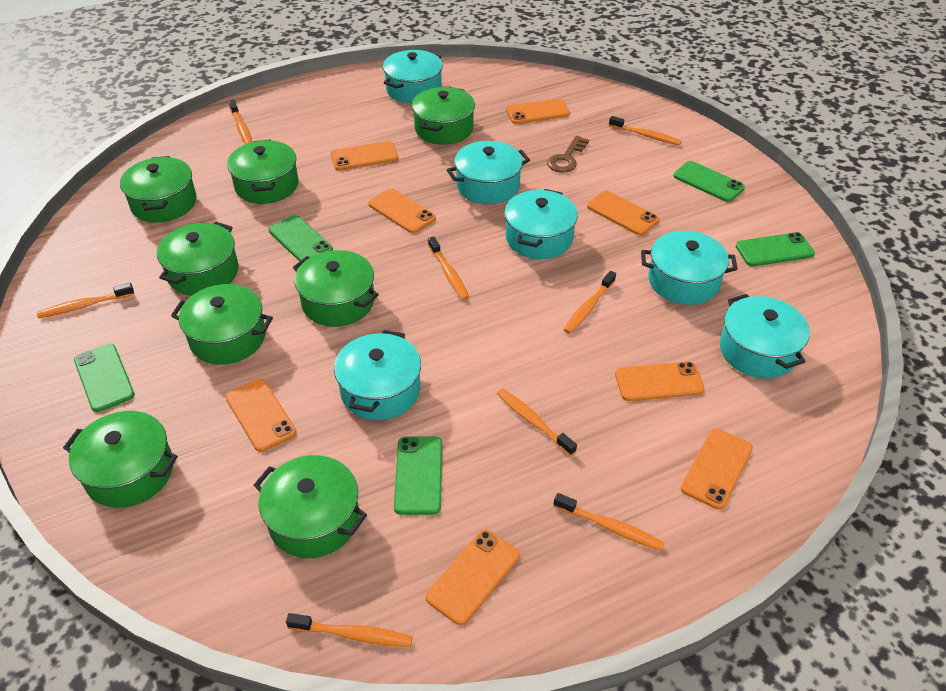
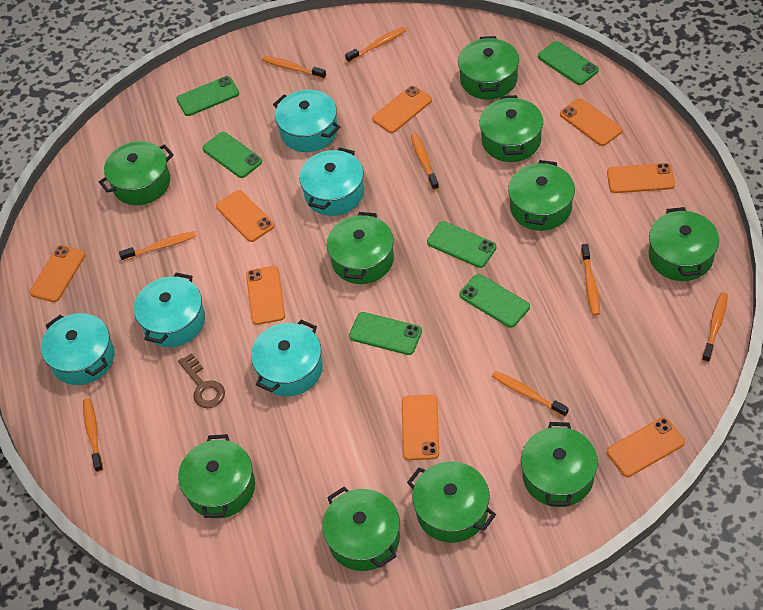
green phone: 5 -> 6
green pot: 8 -> 10
turquoise pot: 6 -> 5

